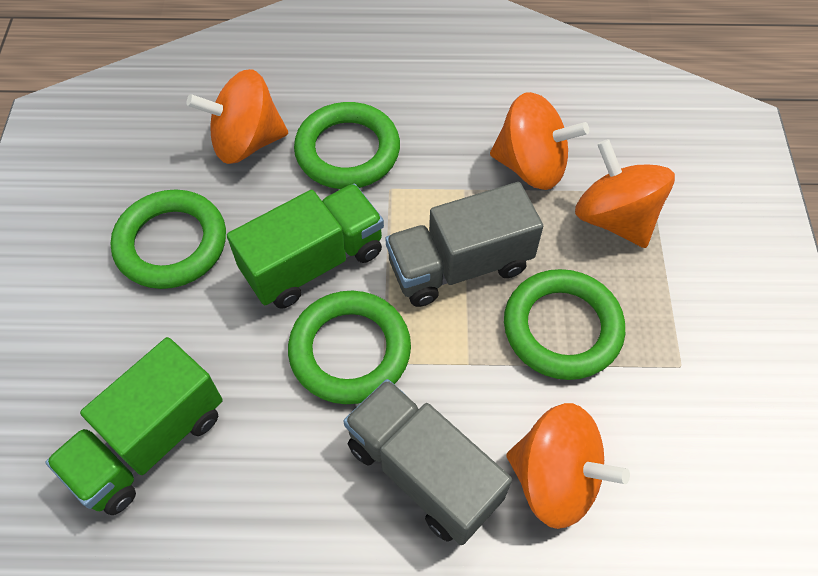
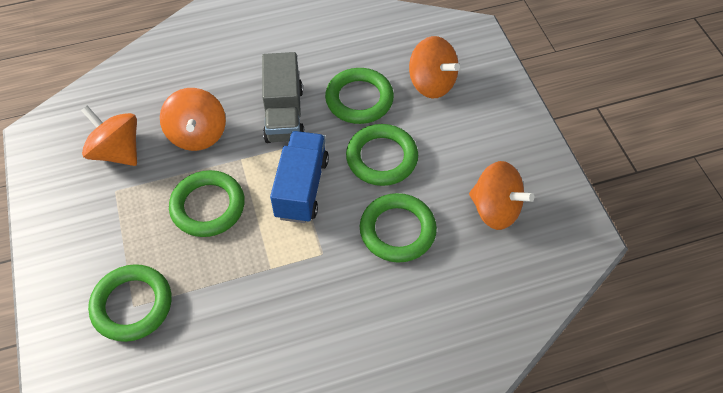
blue truck: 0 -> 1
green ring: 4 -> 5
green truck: 2 -> 0
grey truck: 2 -> 1

